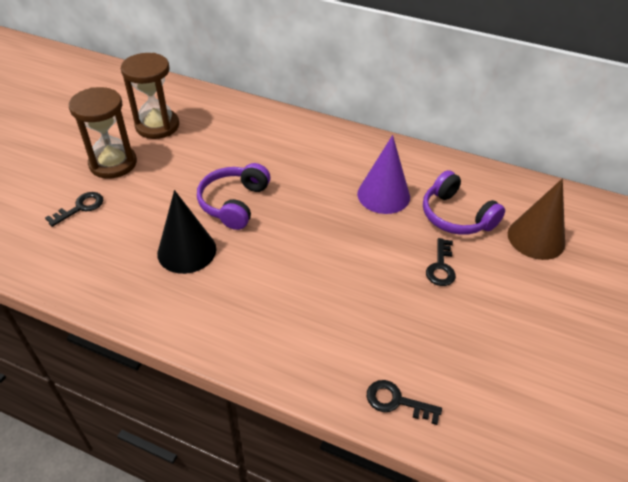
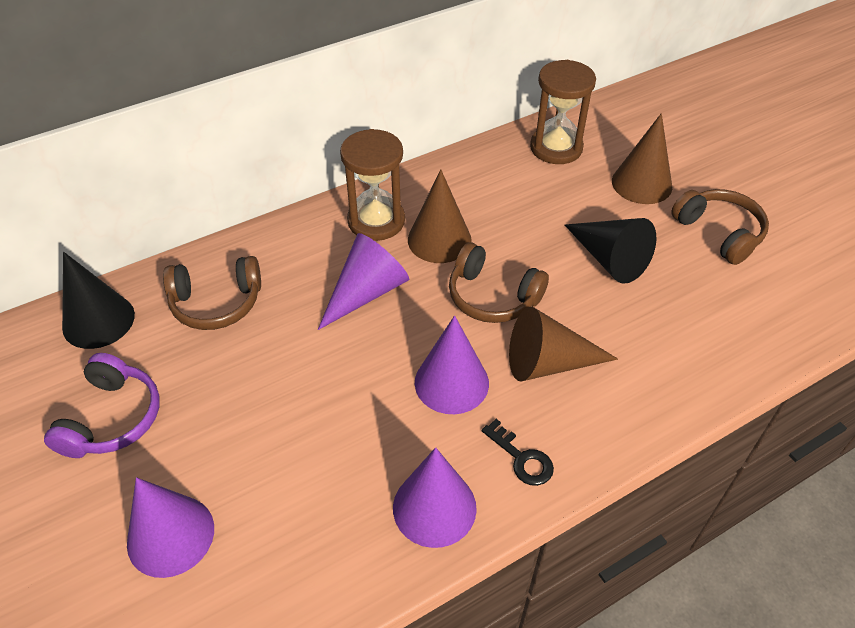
black cone: 1 -> 2
black key: 3 -> 1
brown cone: 1 -> 3
brown headphones: 0 -> 3
purple cone: 1 -> 4
purple headphones: 2 -> 1

